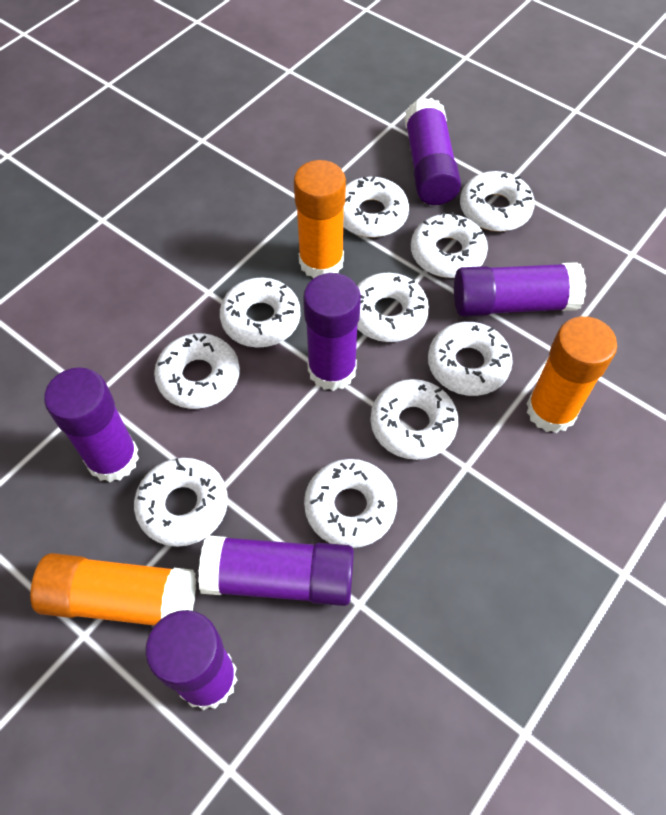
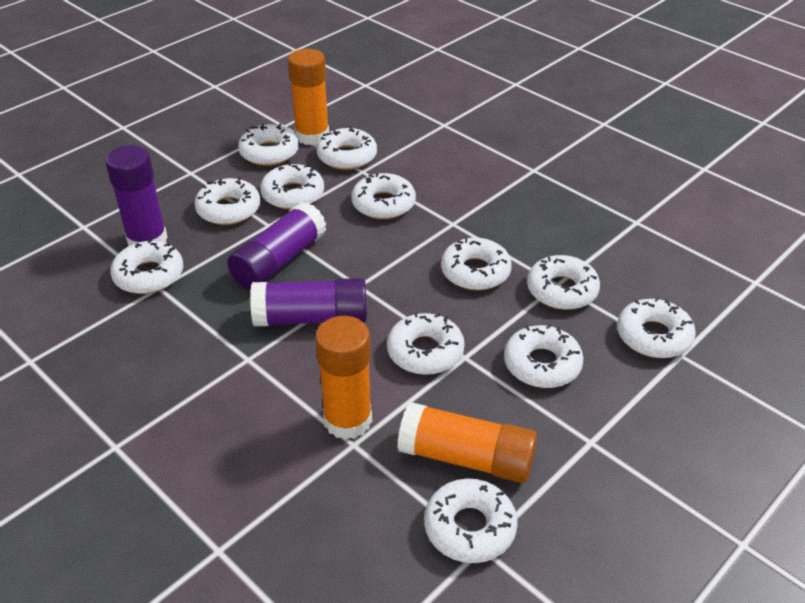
purple glue stick: 6 -> 3
white donut: 10 -> 12

